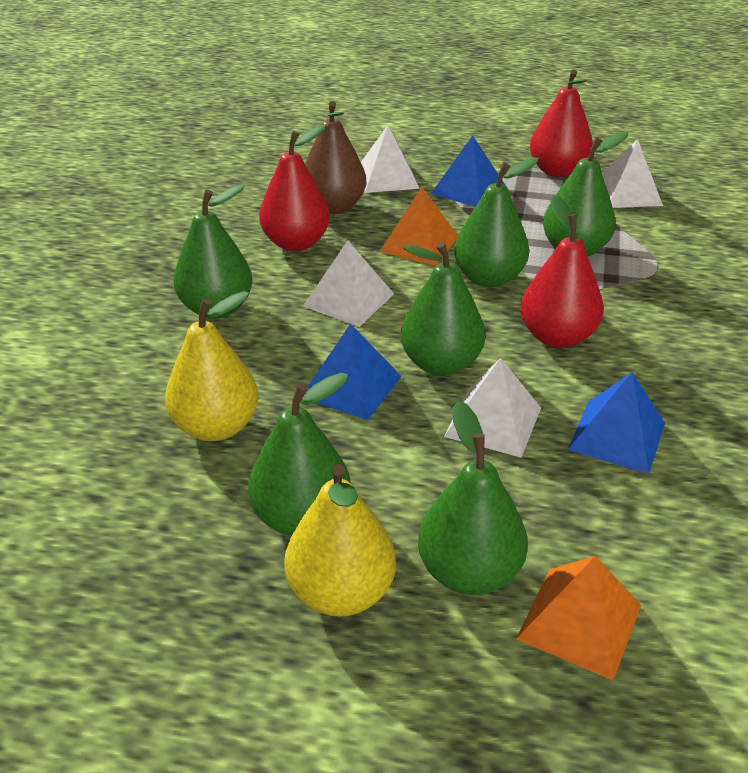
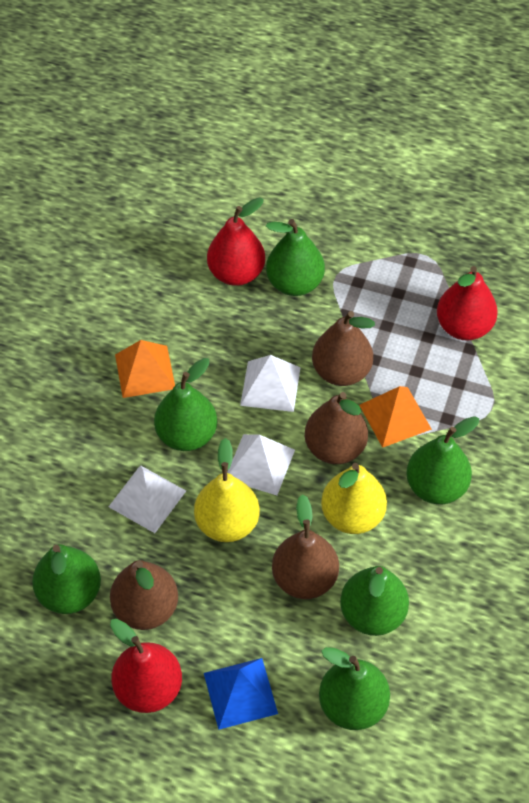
blue pyramid: 3 -> 1
brown pear: 1 -> 4
white pyramid: 4 -> 3

